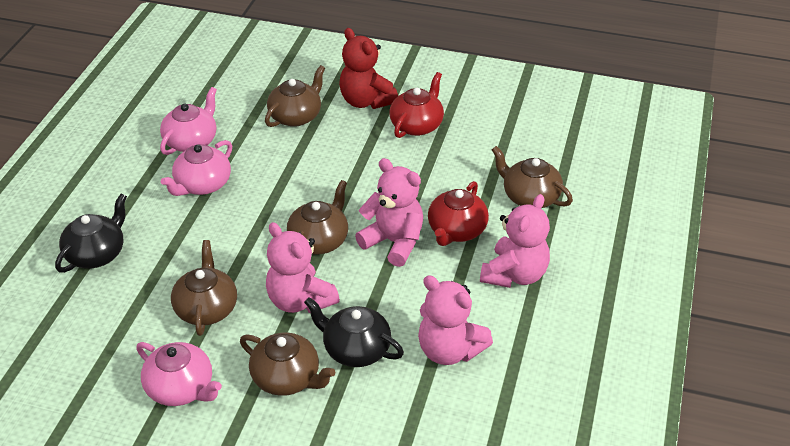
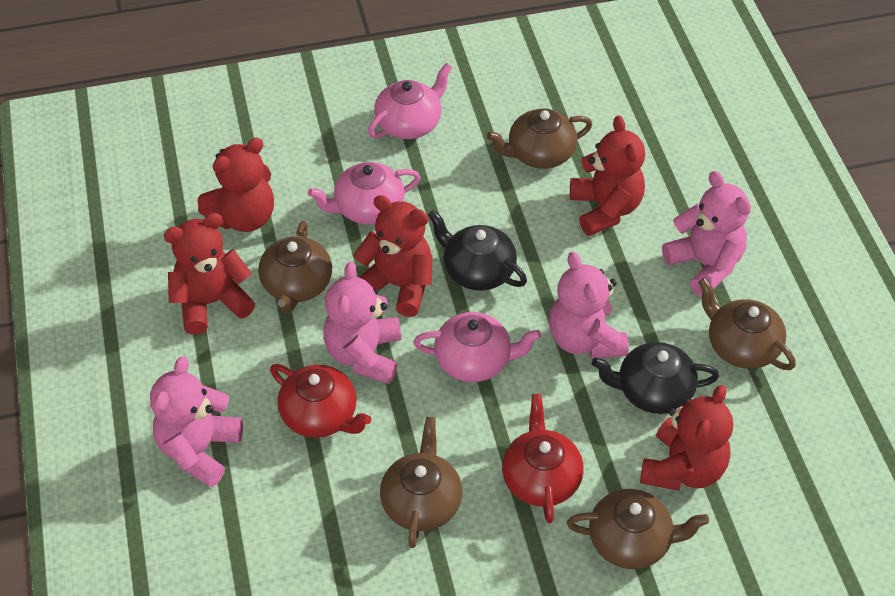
red teddy bear: 1 -> 5

